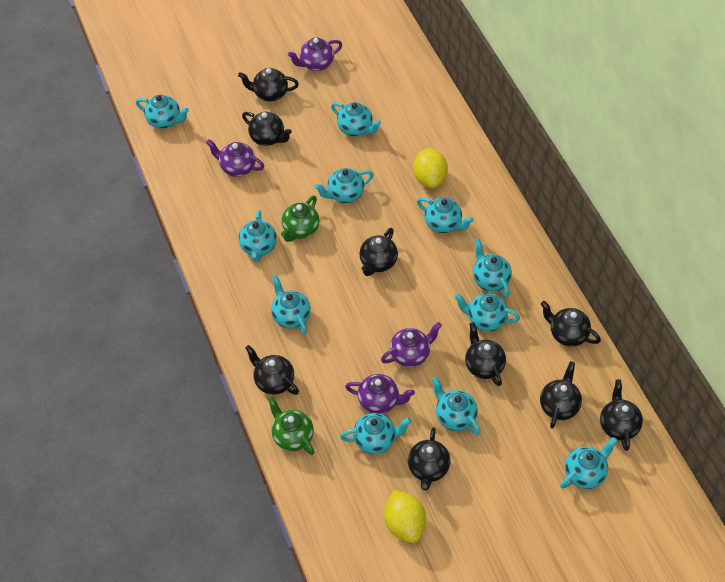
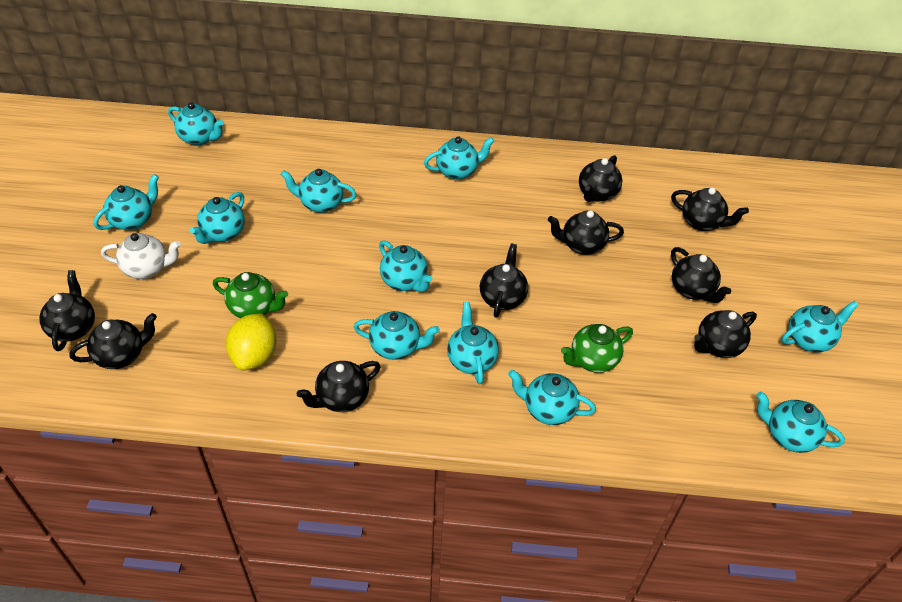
purple teapot: 4 -> 0
white teapot: 0 -> 1
yellow lemon: 2 -> 1

